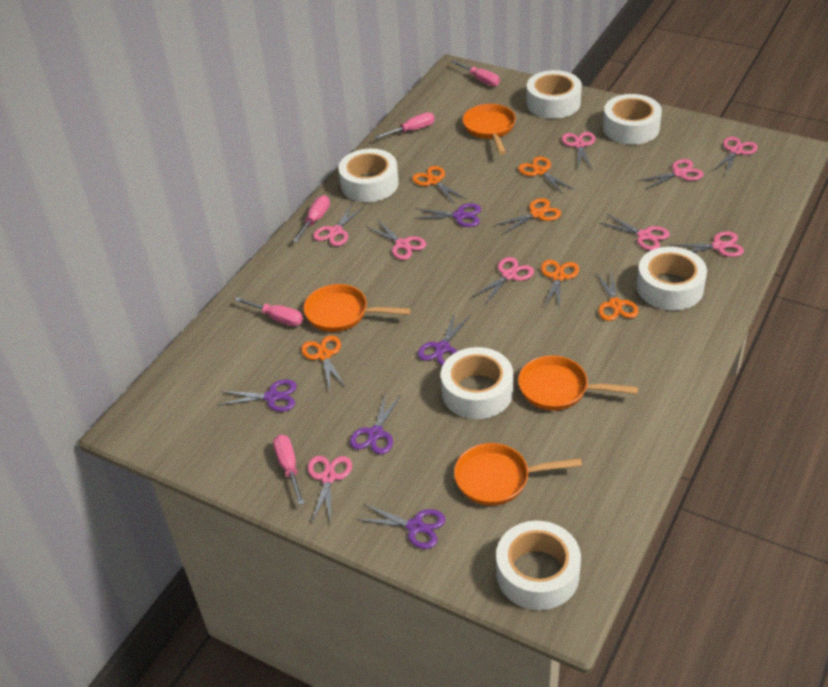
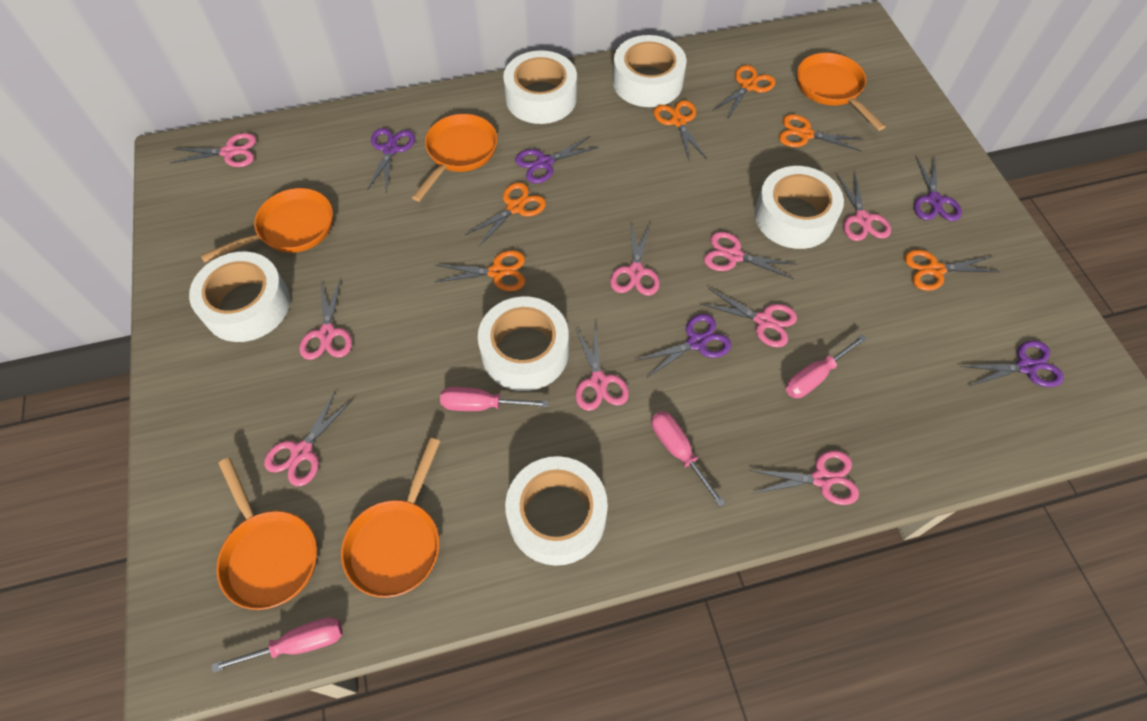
orange pan: 4 -> 5
pink screwdriver: 5 -> 4

